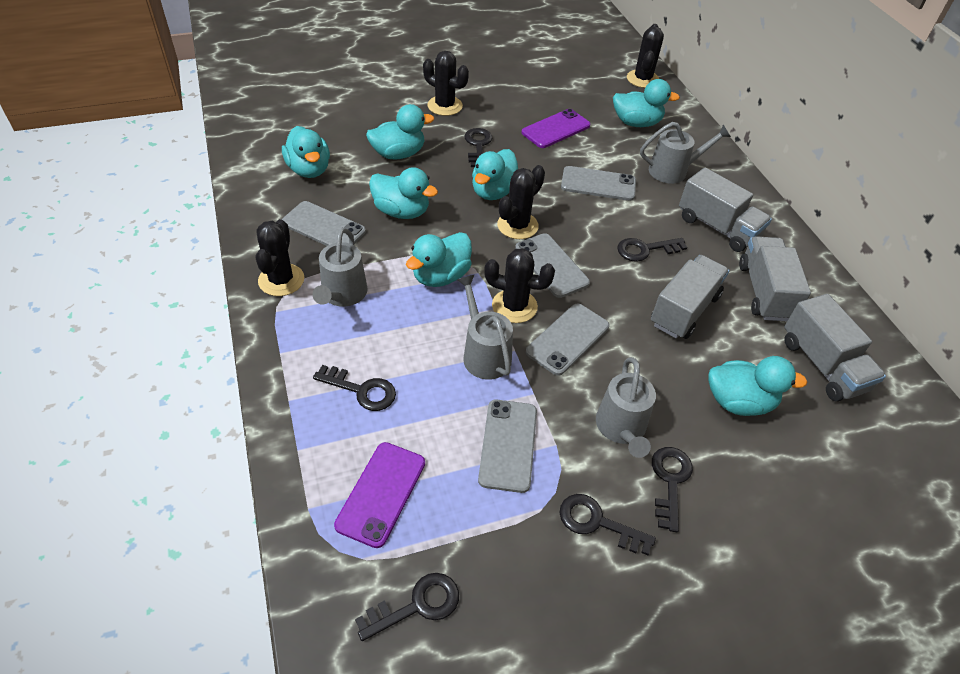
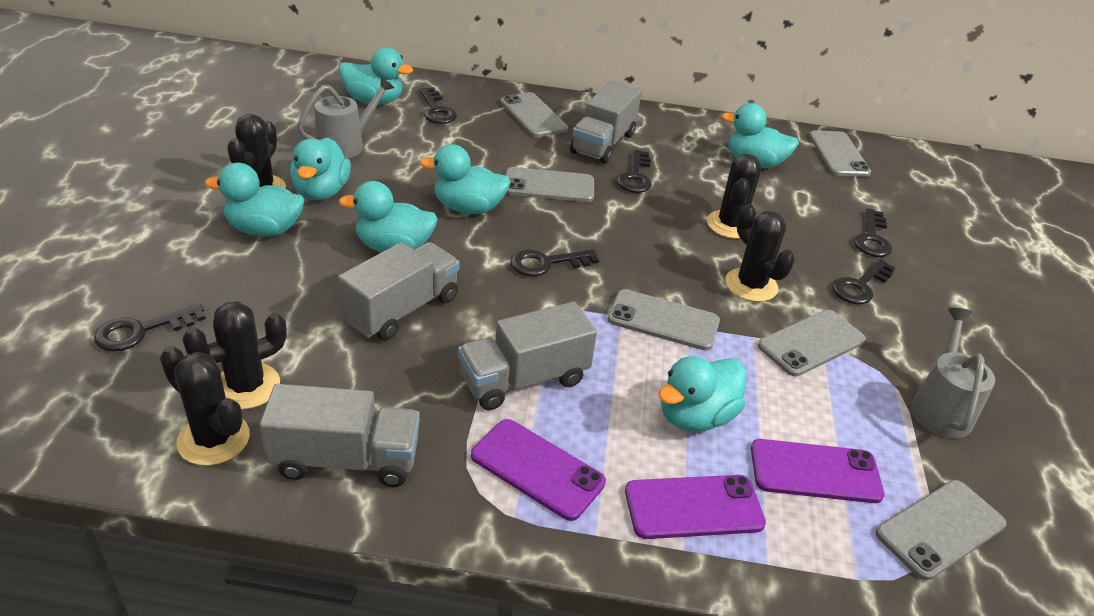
grey phone: 5 -> 6
grey watering can: 4 -> 2
purple phone: 2 -> 3

